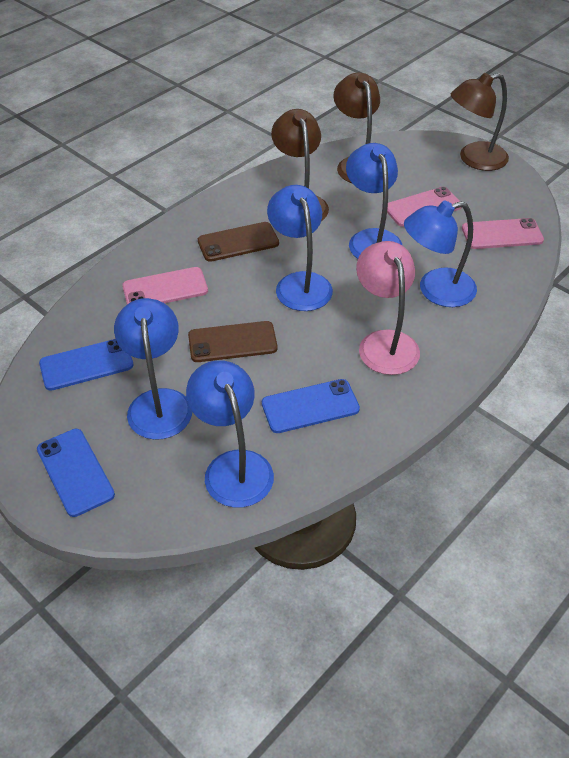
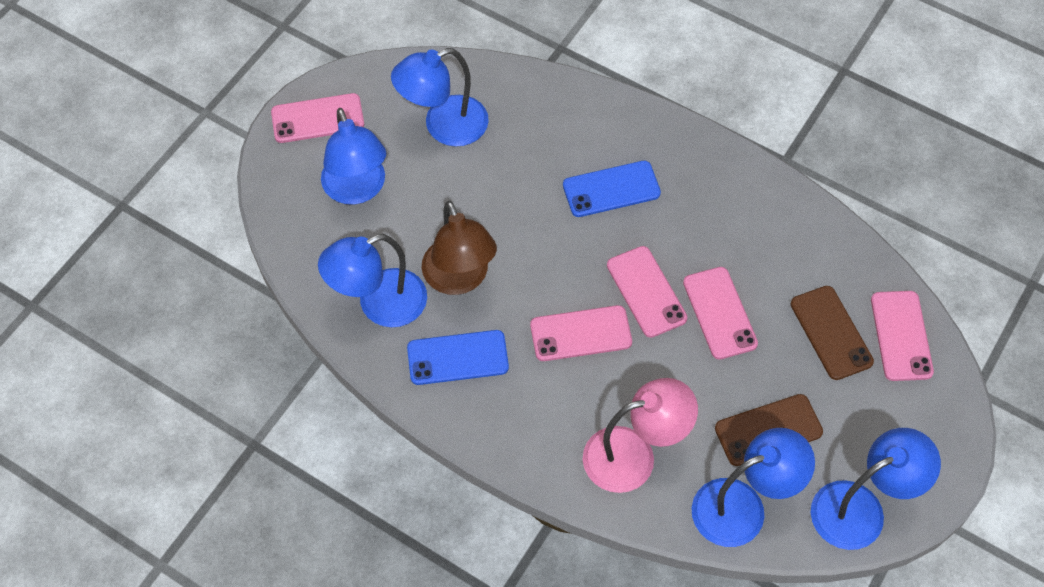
blue phone: 3 -> 2
brown lamp: 3 -> 1
pink phone: 3 -> 5

